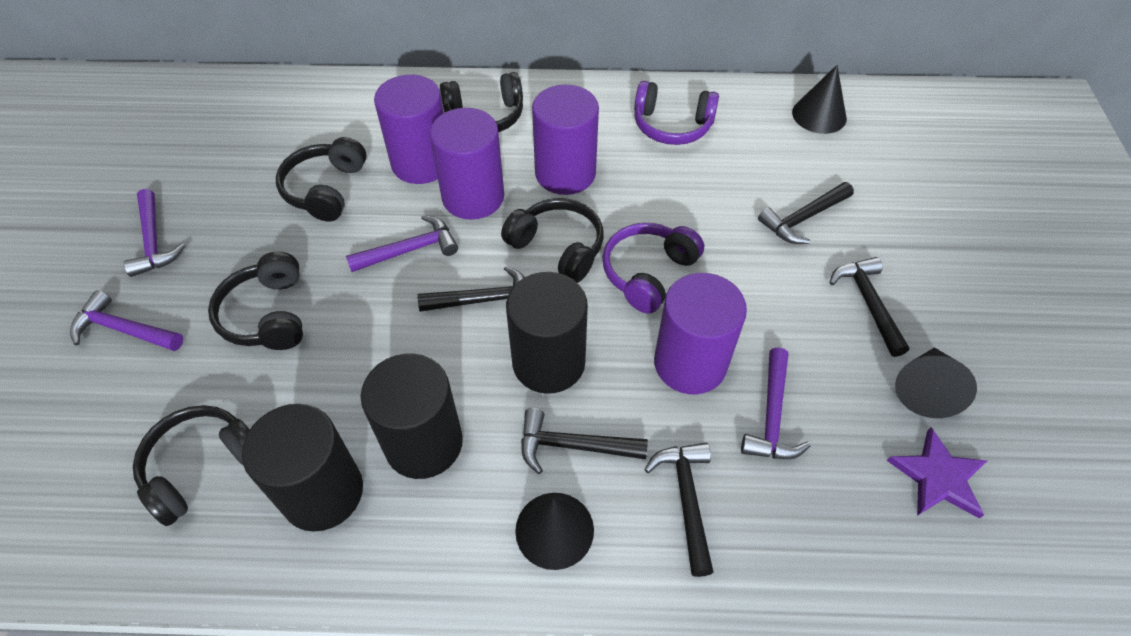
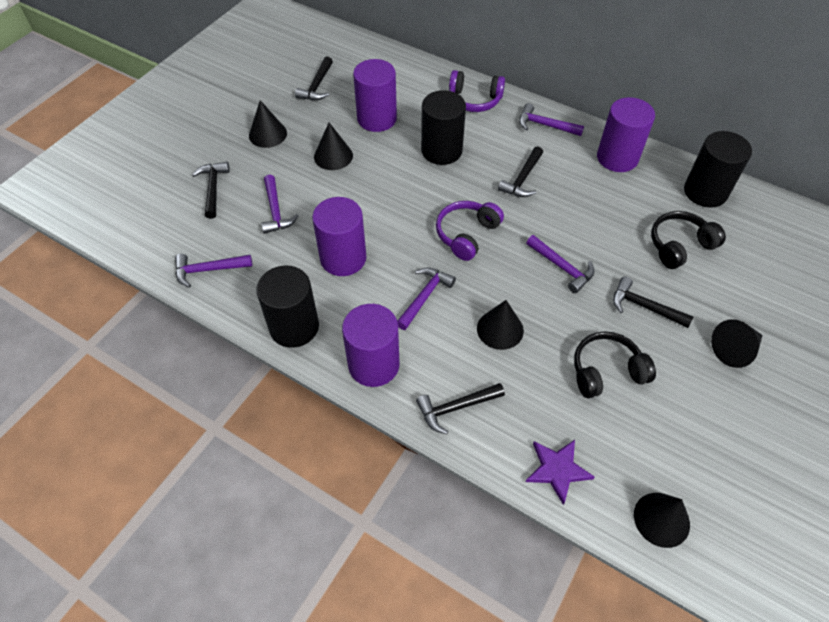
black cone: 3 -> 5
black headphones: 5 -> 2
purple hammer: 4 -> 5

